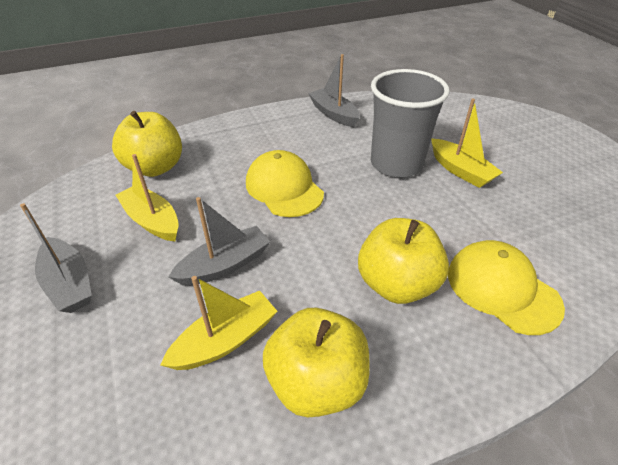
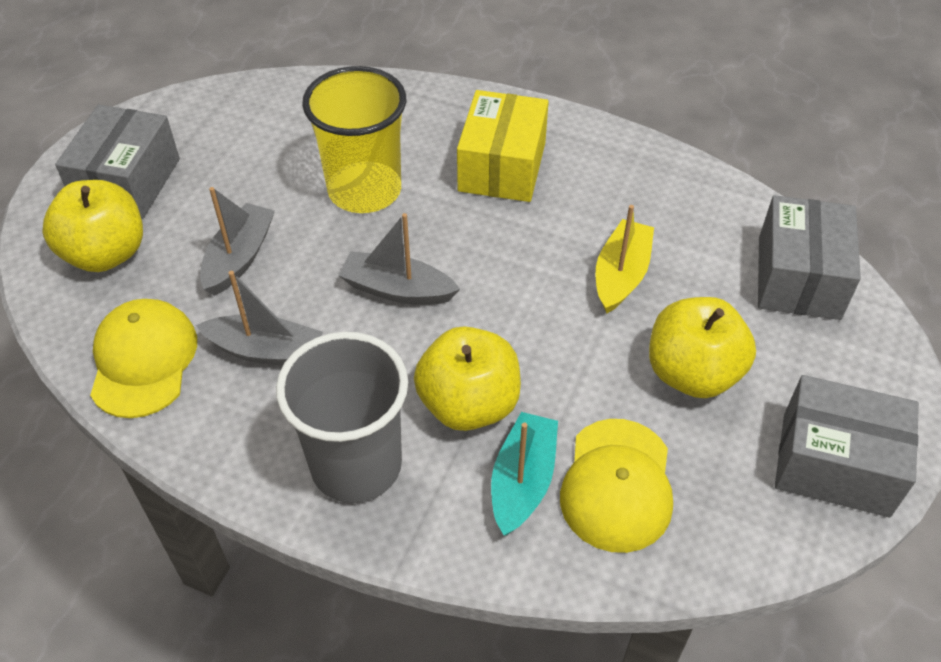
grey box: 0 -> 3
turquoise boat: 0 -> 1
yellow boat: 3 -> 1
yellow box: 0 -> 1
yellow cup: 0 -> 1

